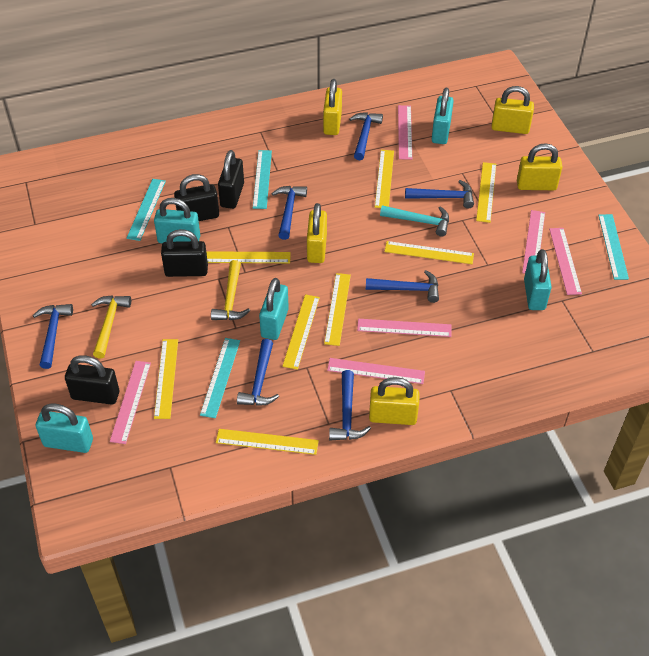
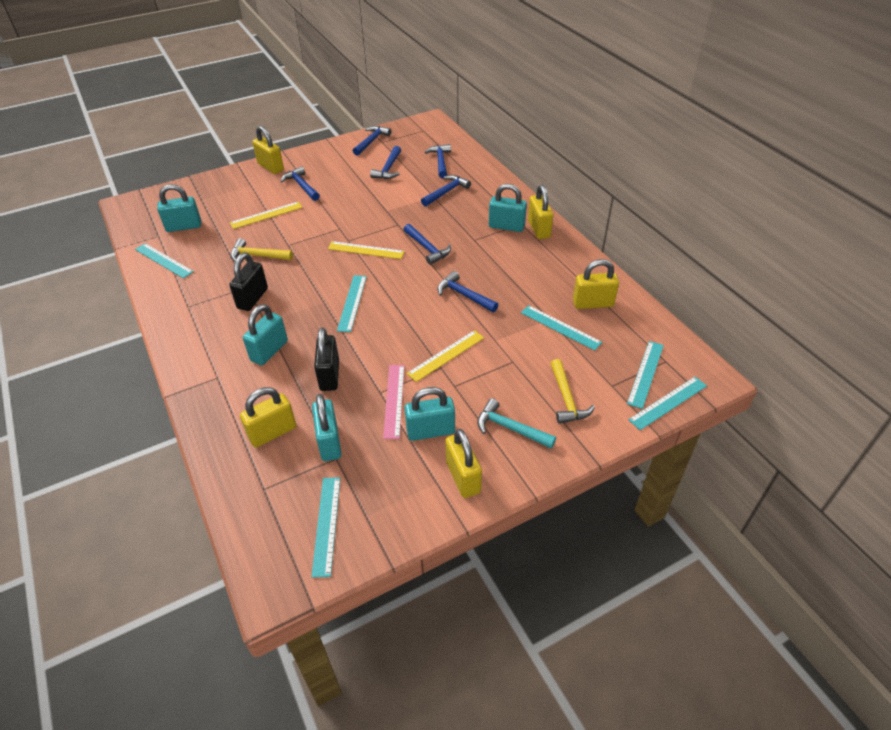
black padlock: 4 -> 2
pink ruler: 6 -> 1
turquoise ruler: 4 -> 6
yellow ruler: 8 -> 3

